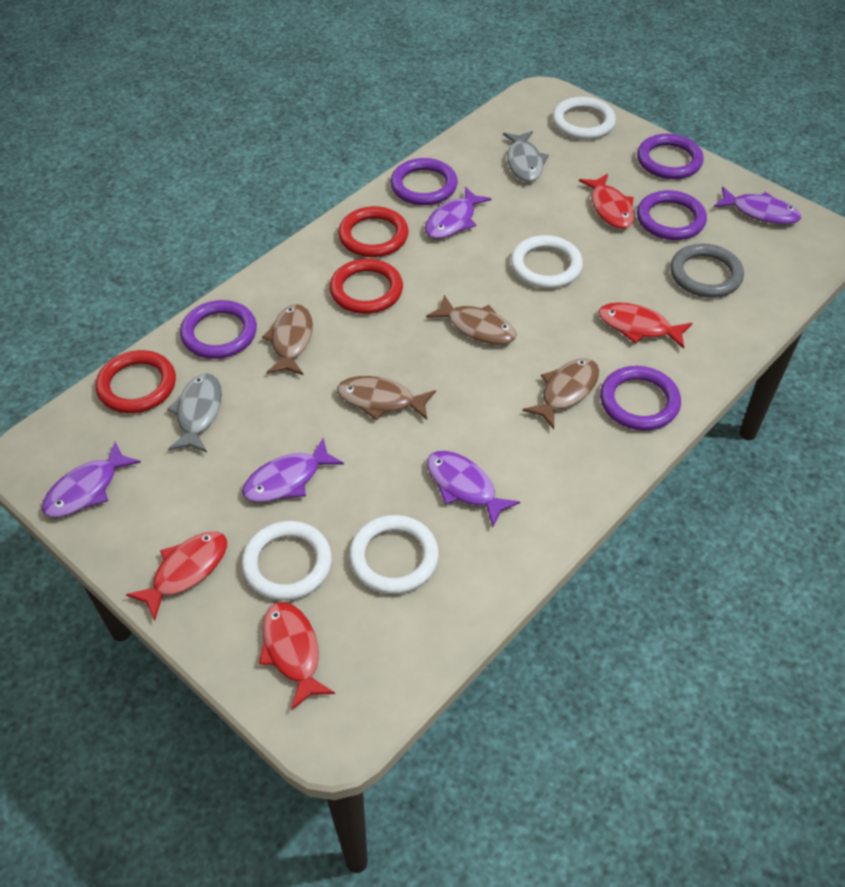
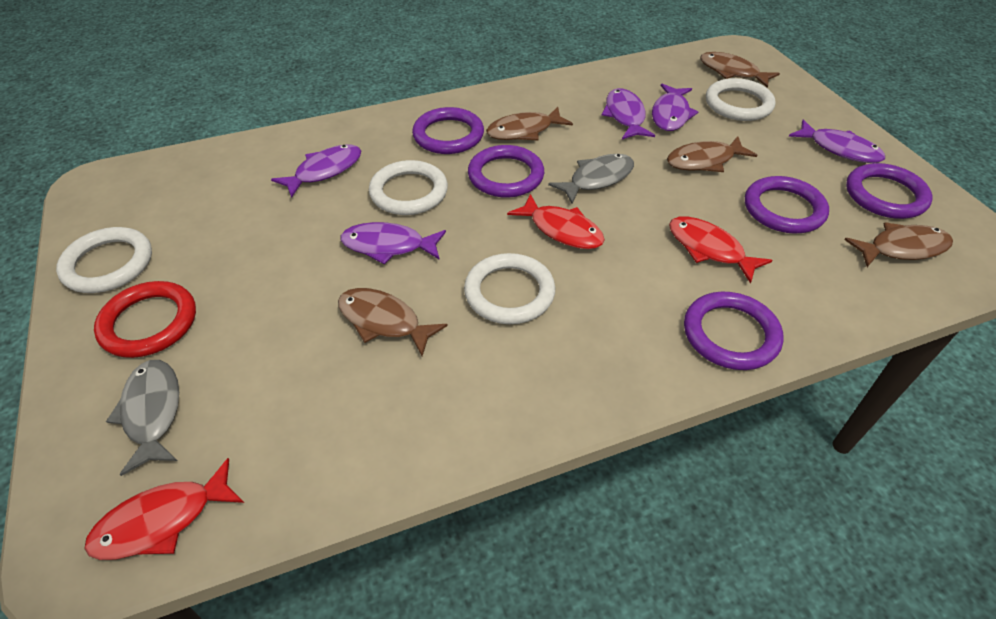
brown fish: 4 -> 5
grey ring: 1 -> 0
red fish: 4 -> 3
red ring: 3 -> 1

